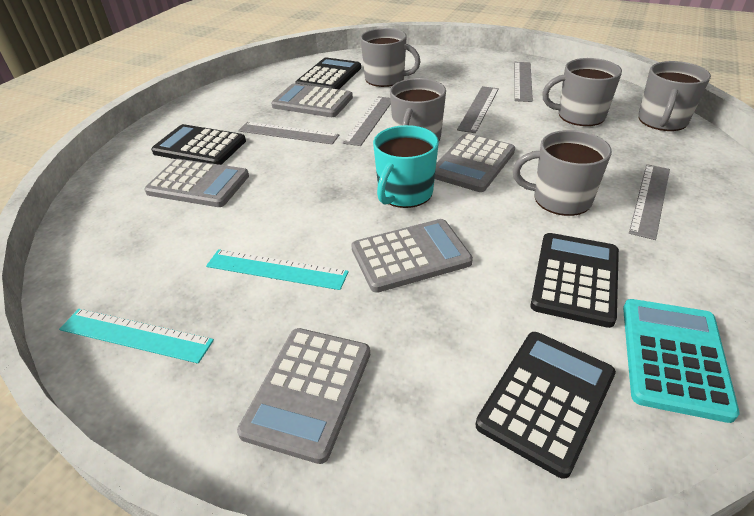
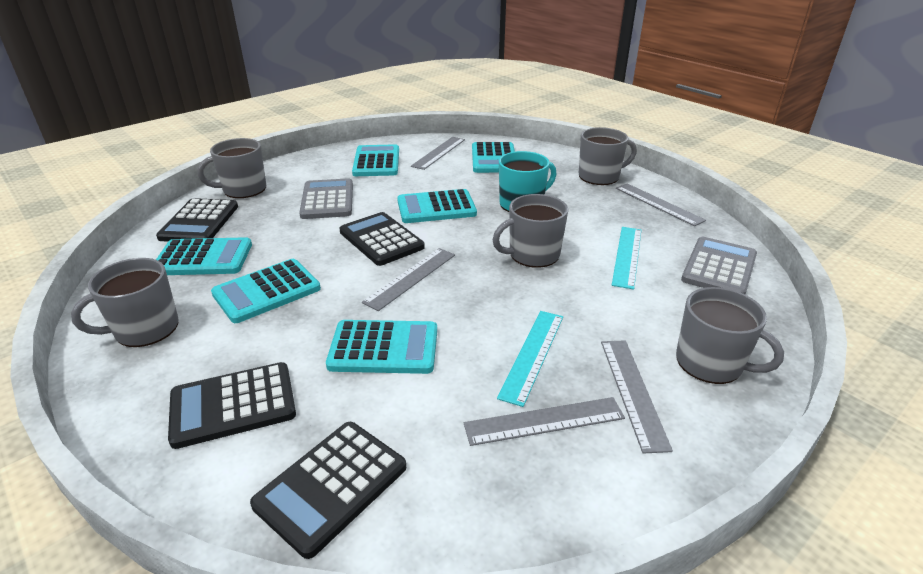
grey calculator: 5 -> 2
turquoise calculator: 1 -> 6

